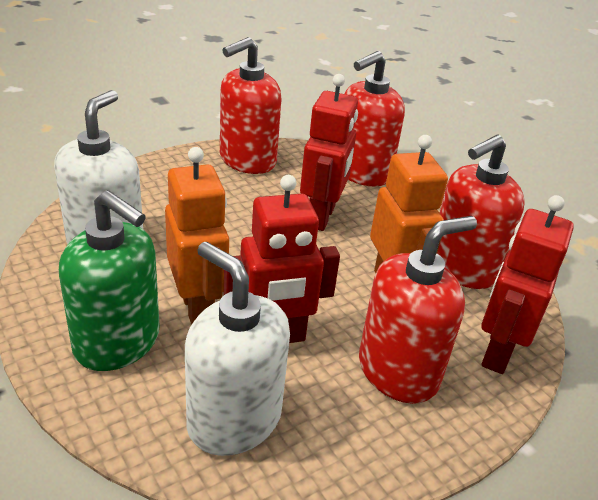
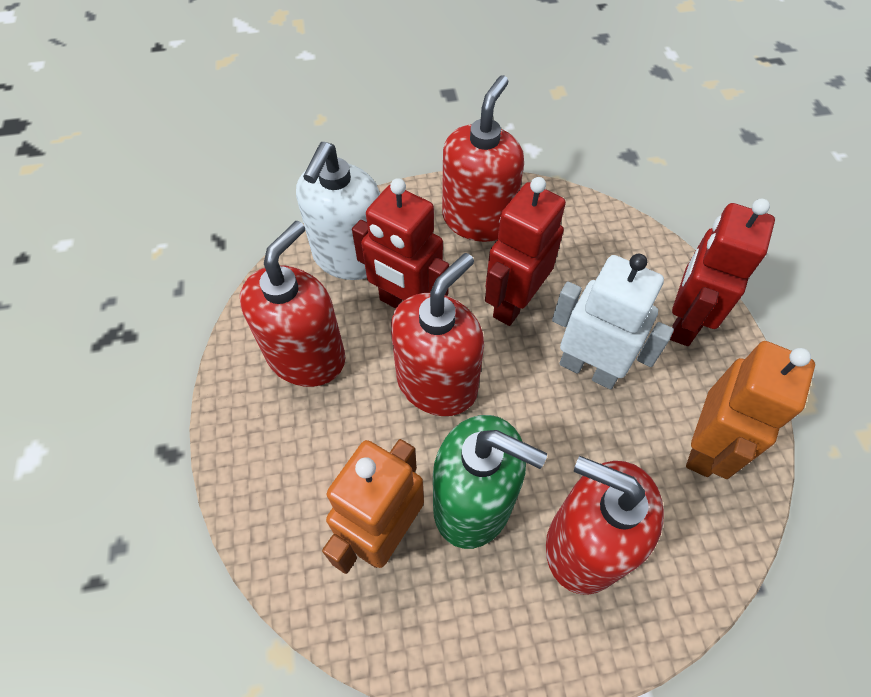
white robot: 0 -> 1
white soap dispenser: 2 -> 1

